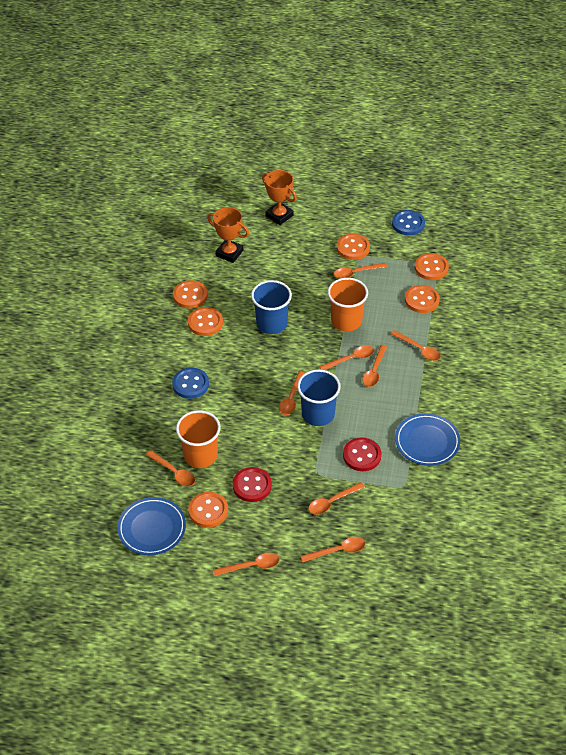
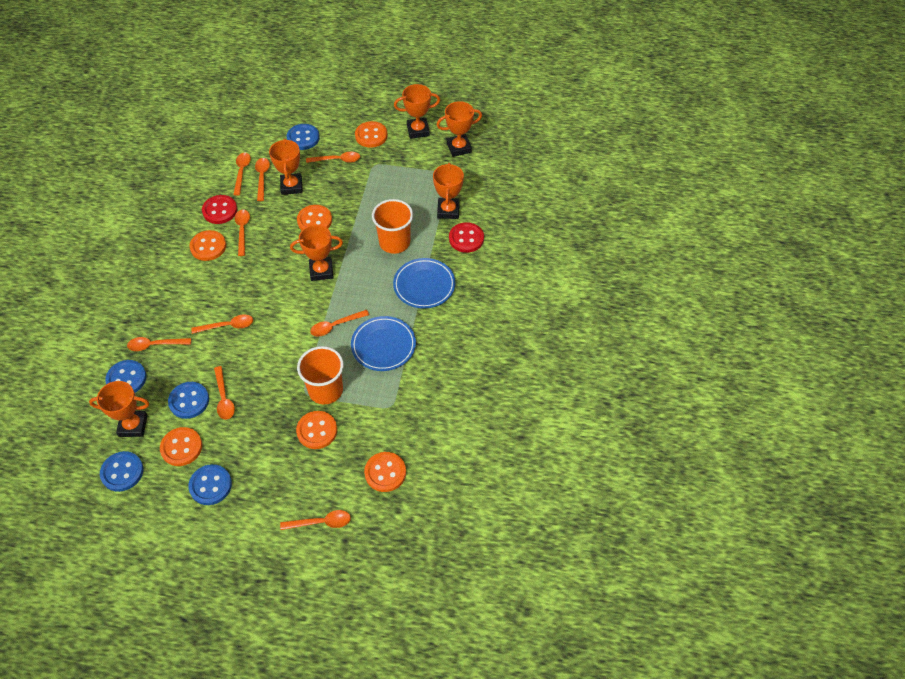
blue button: 2 -> 5
blue cup: 2 -> 0
orange trophy: 2 -> 6

